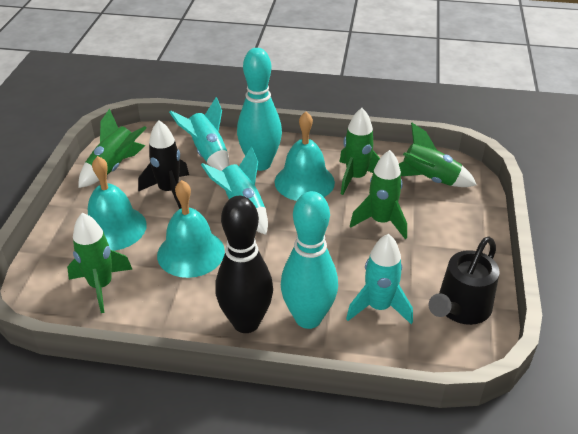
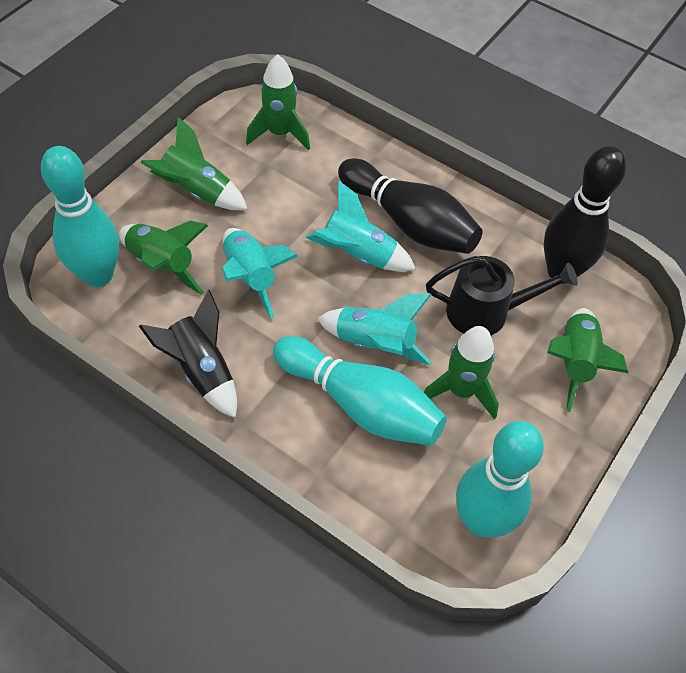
black bowling pin: 1 -> 2
turquoise bell: 3 -> 0
turquoise bowling pin: 2 -> 3

